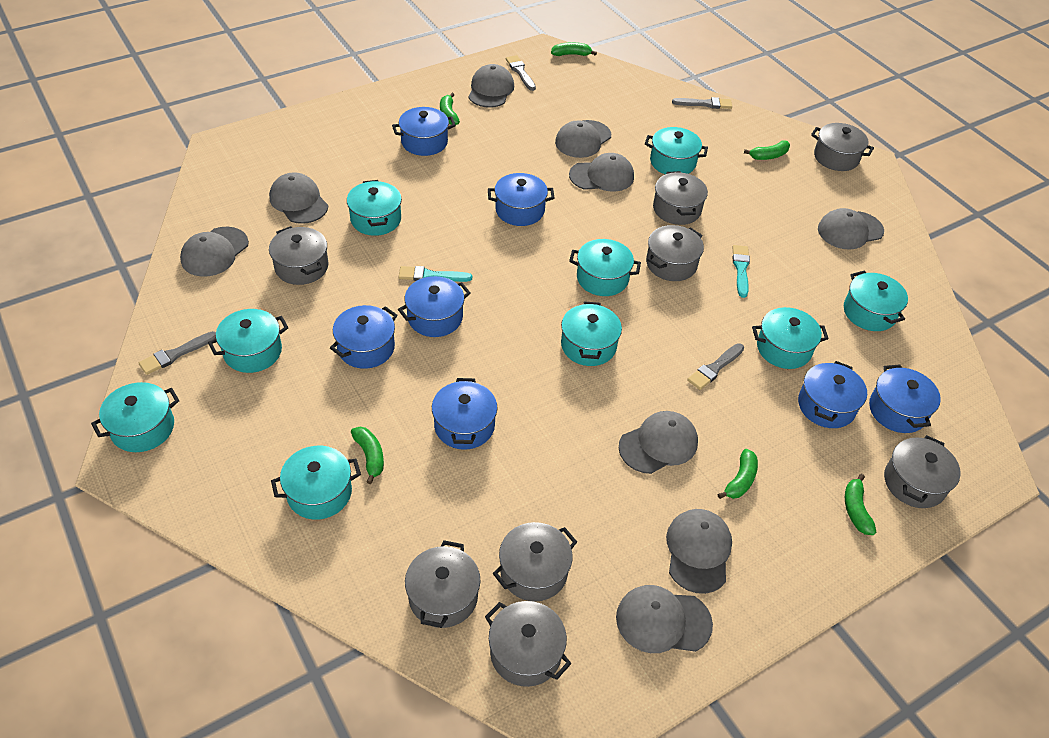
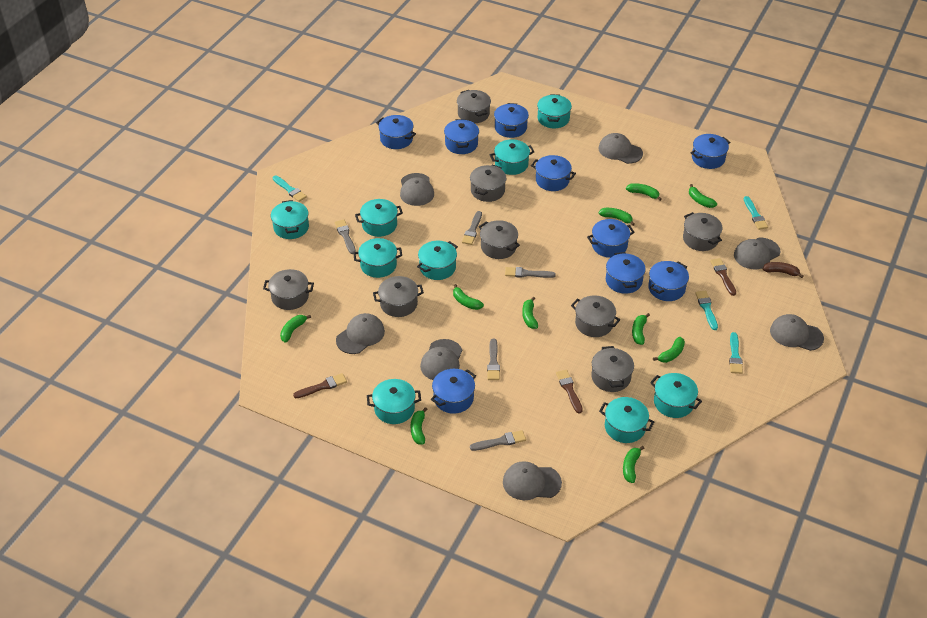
blue pot: 7 -> 9
brown banana: 0 -> 1
brown brush: 0 -> 3
green banana: 6 -> 10
grey brush: 4 -> 5
grey cap: 9 -> 7
turquoise brush: 2 -> 4

